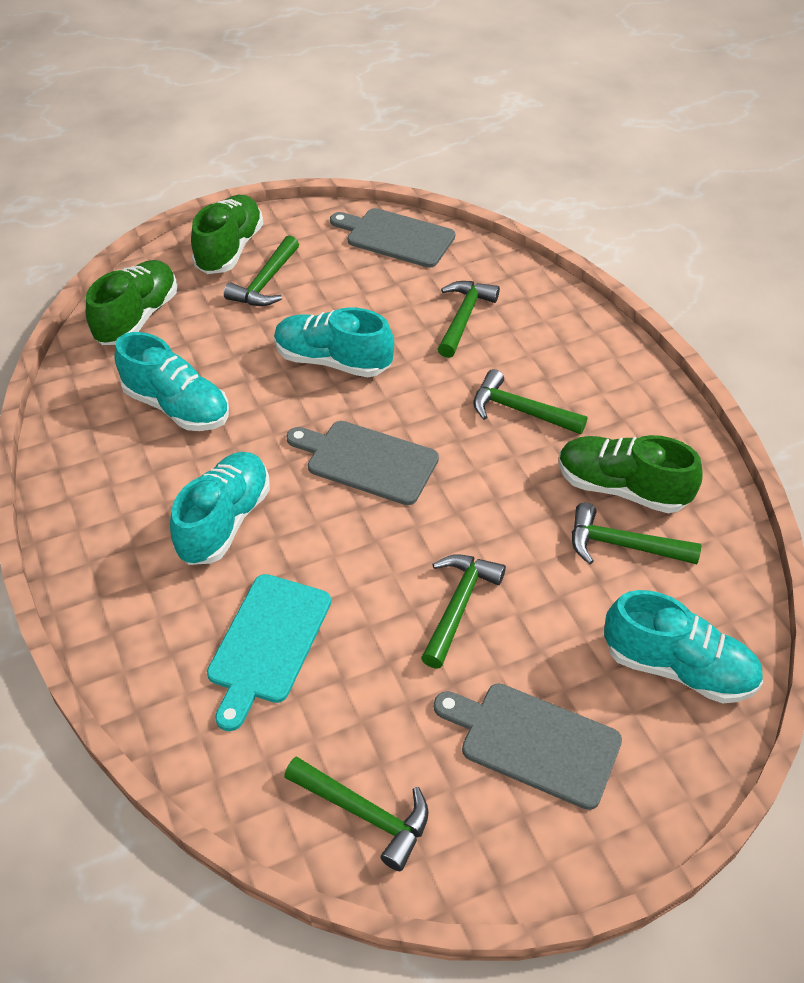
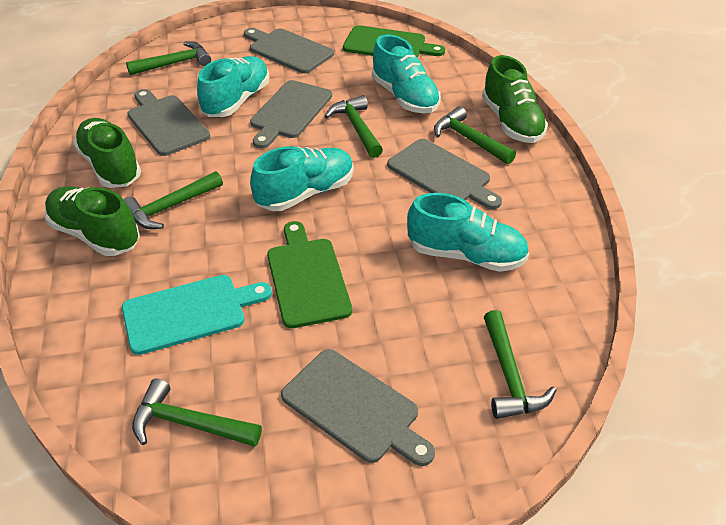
green cutting board: 0 -> 2
grey cutting board: 3 -> 5

